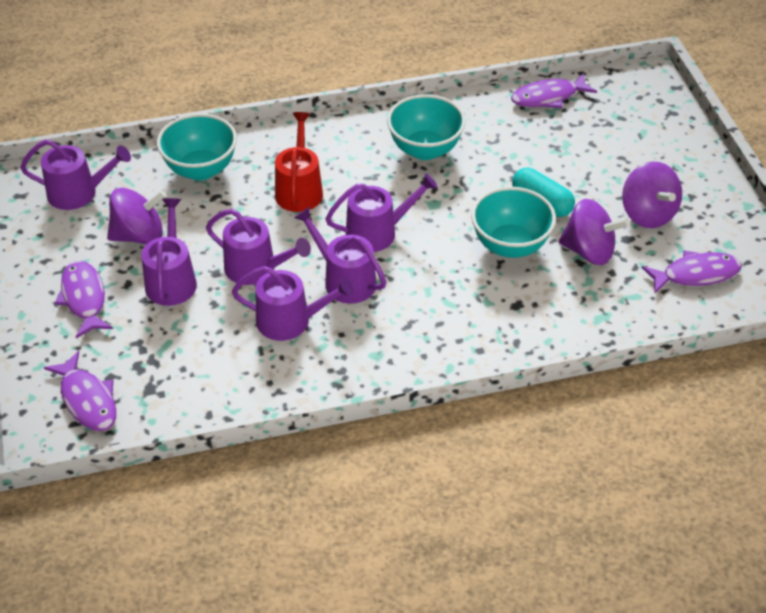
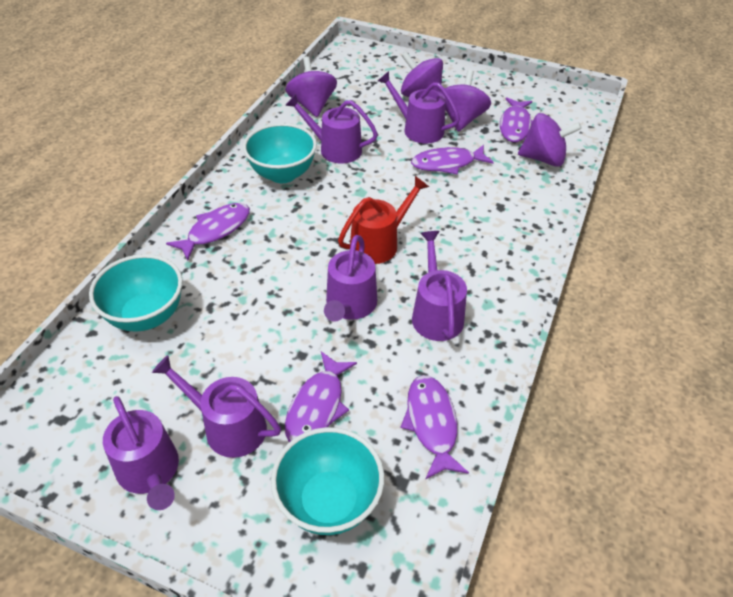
purple fish: 4 -> 5
purple spinning top: 3 -> 4
turquoise capsule: 1 -> 0

